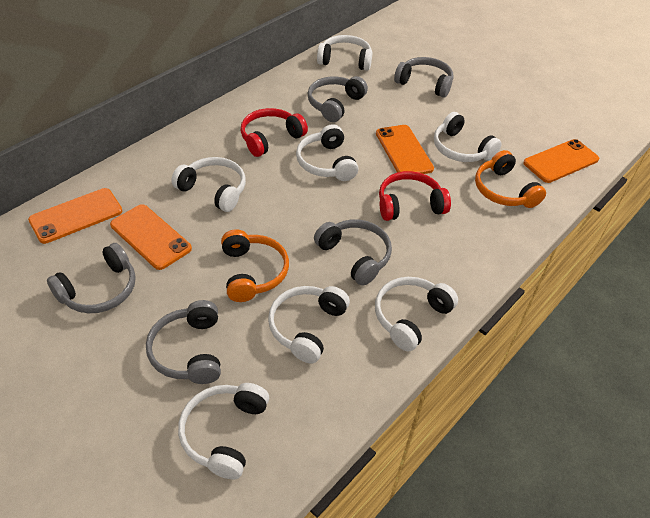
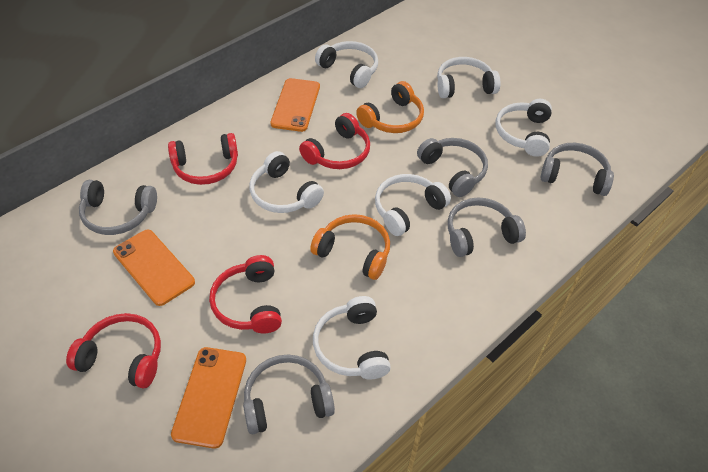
orange phone: 4 -> 3
red headphones: 2 -> 4
white headphones: 7 -> 6

